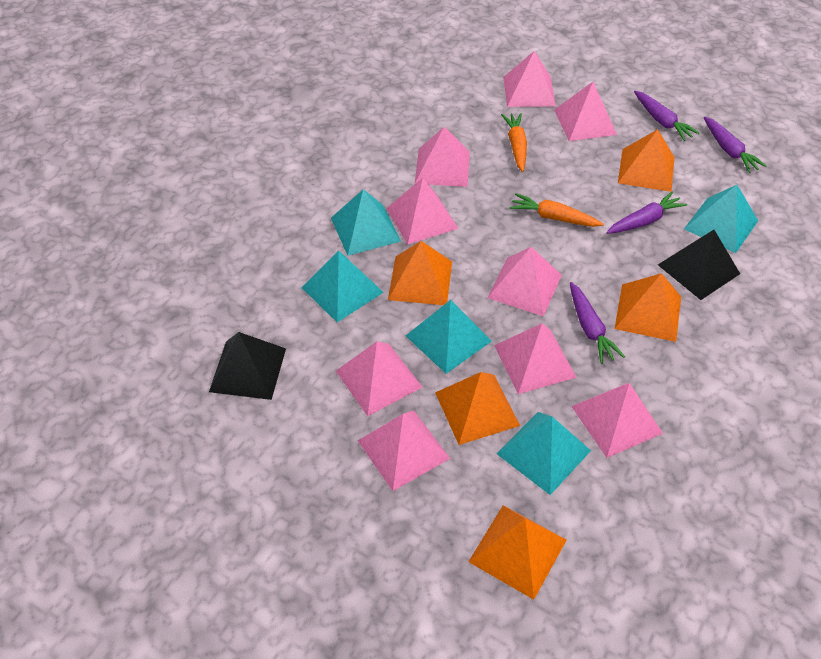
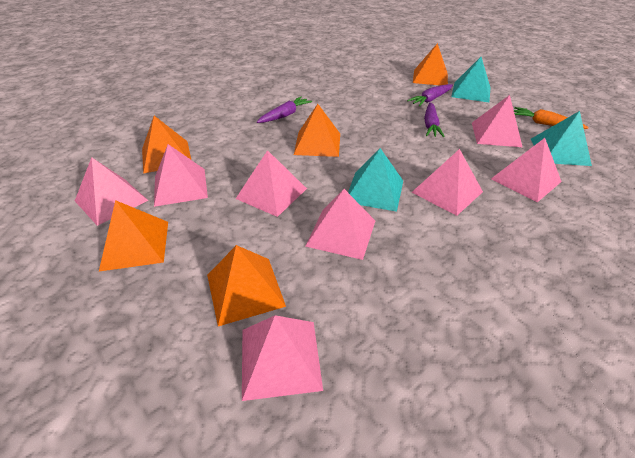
black pyramid: 2 -> 0
orange carrot: 2 -> 1
pink pyramid: 9 -> 8
purple carrot: 4 -> 3
turquoise pyramid: 5 -> 3

